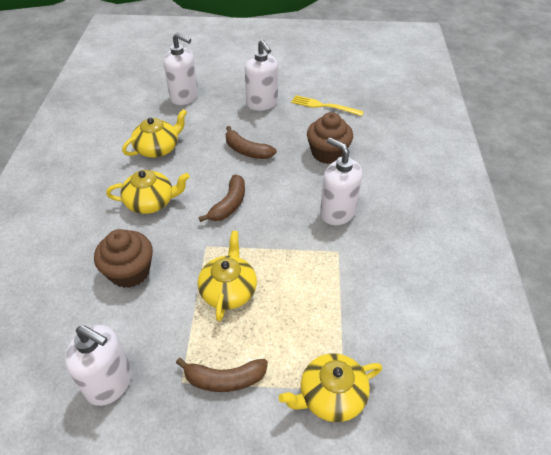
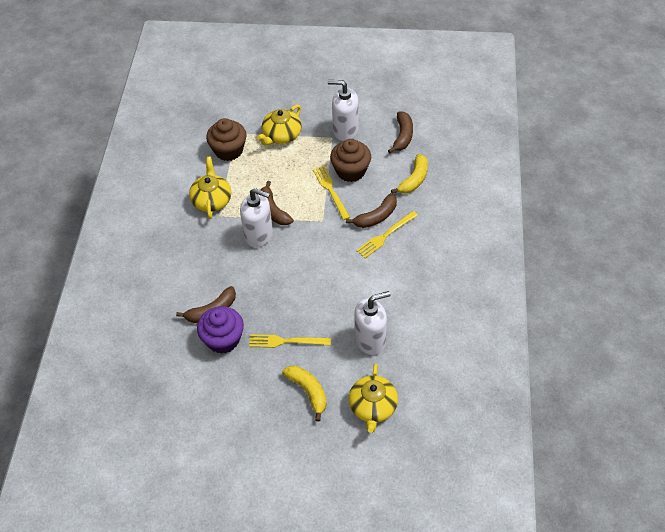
brown banana: 3 -> 4
purple cupcake: 0 -> 1
white soap dispenser: 4 -> 3
yellow banana: 0 -> 2
yellow fork: 1 -> 3
yellow teapot: 4 -> 3

